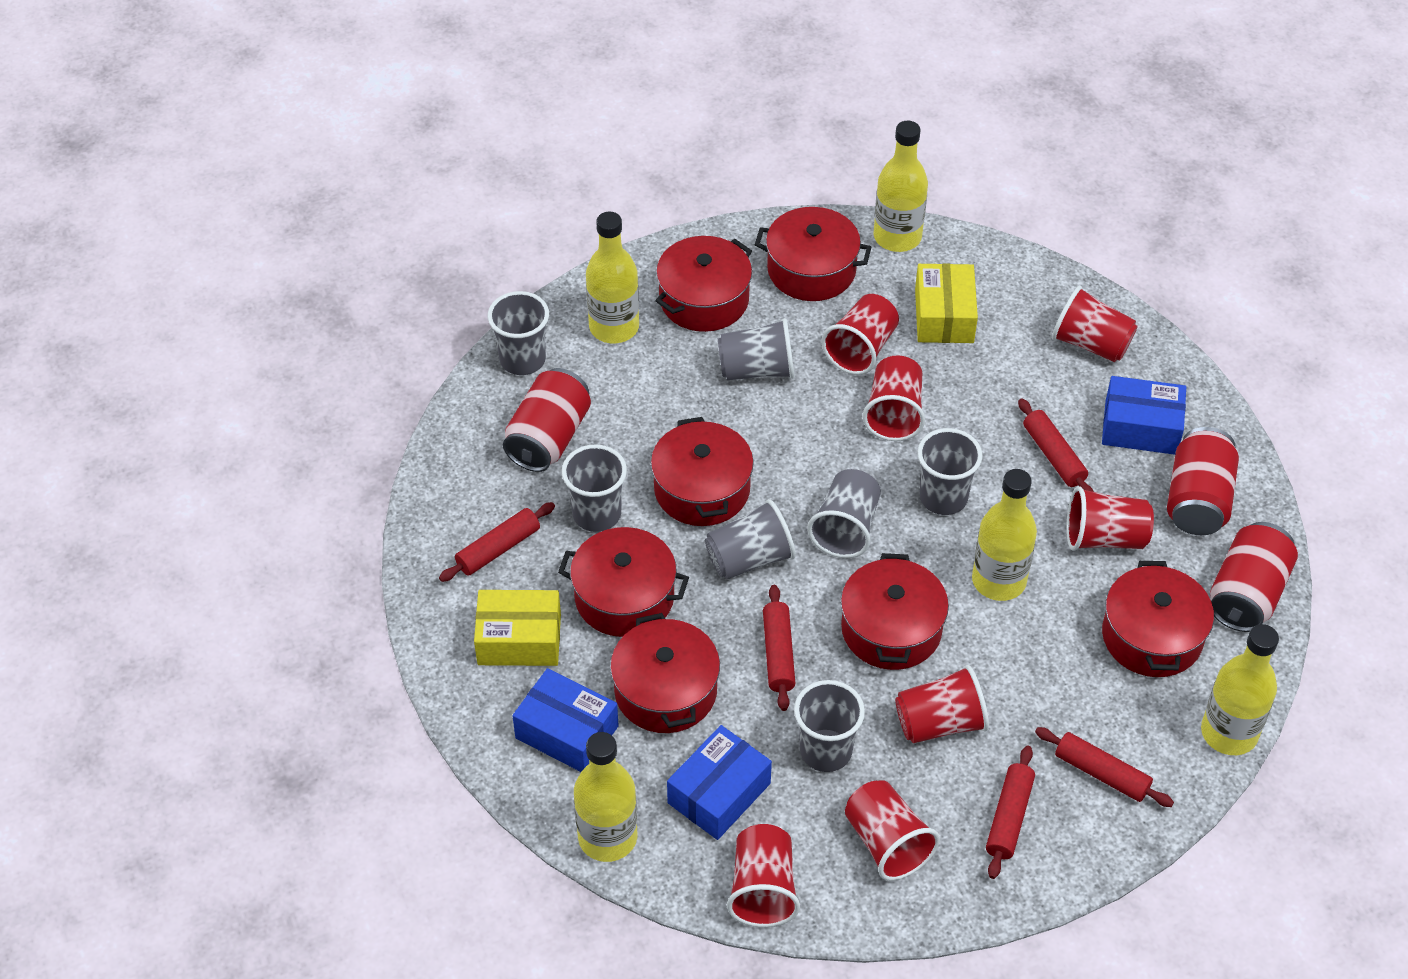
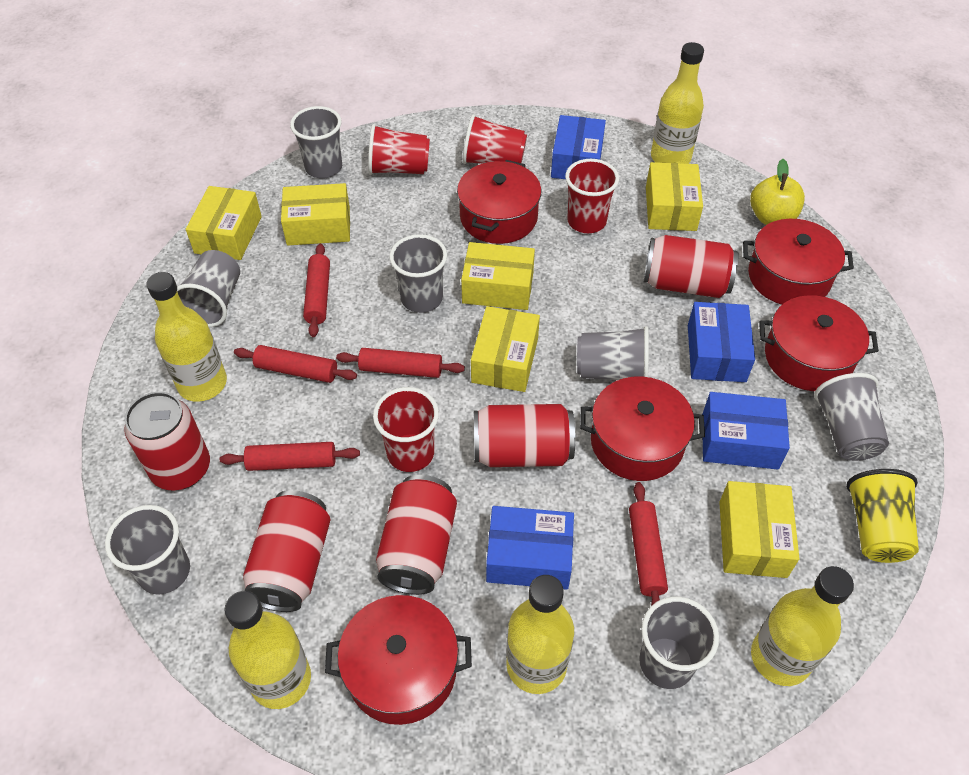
blue box: 3 -> 4
red can: 3 -> 5
red cup: 7 -> 4
red pot: 7 -> 5
yellow apple: 0 -> 1
yellow box: 2 -> 6
yellow cup: 0 -> 1

